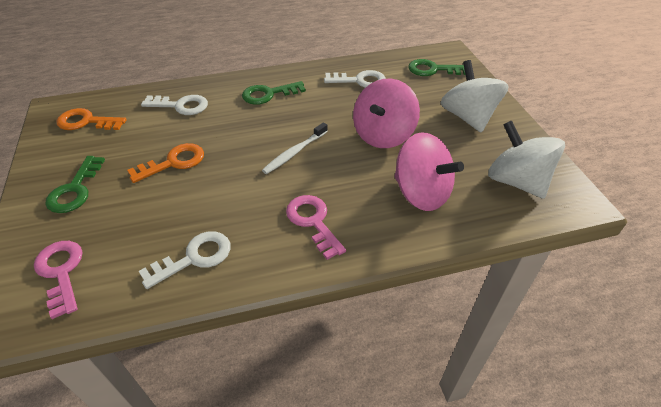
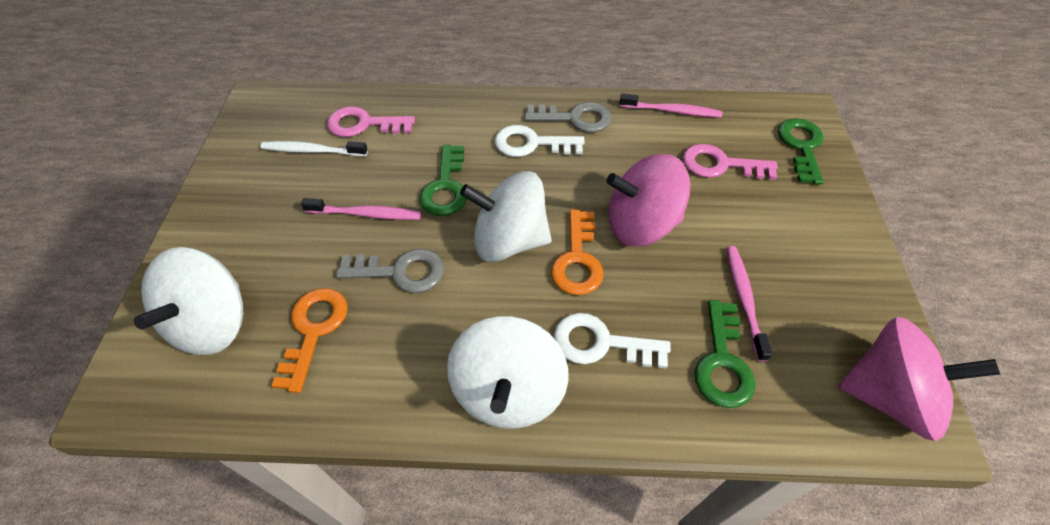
grey key: 0 -> 2
pink toothbrush: 0 -> 3
white key: 3 -> 2
white spinning top: 2 -> 3

